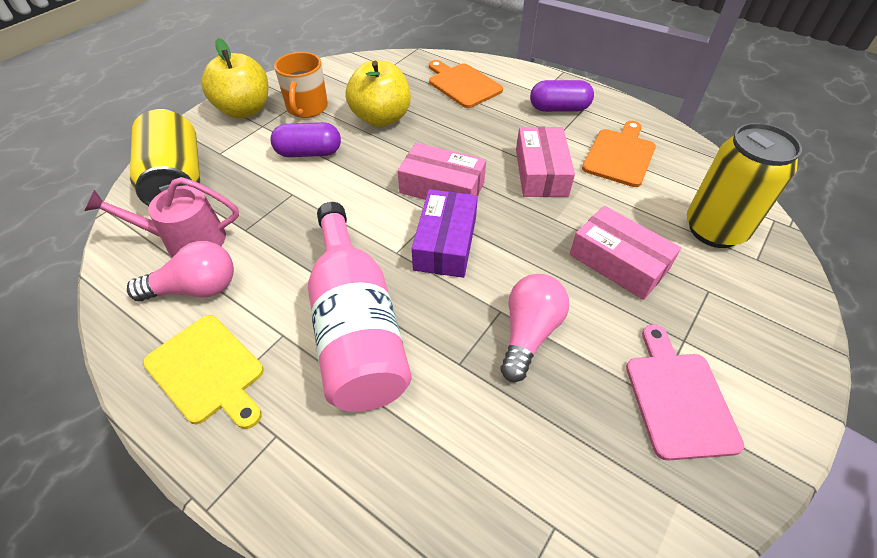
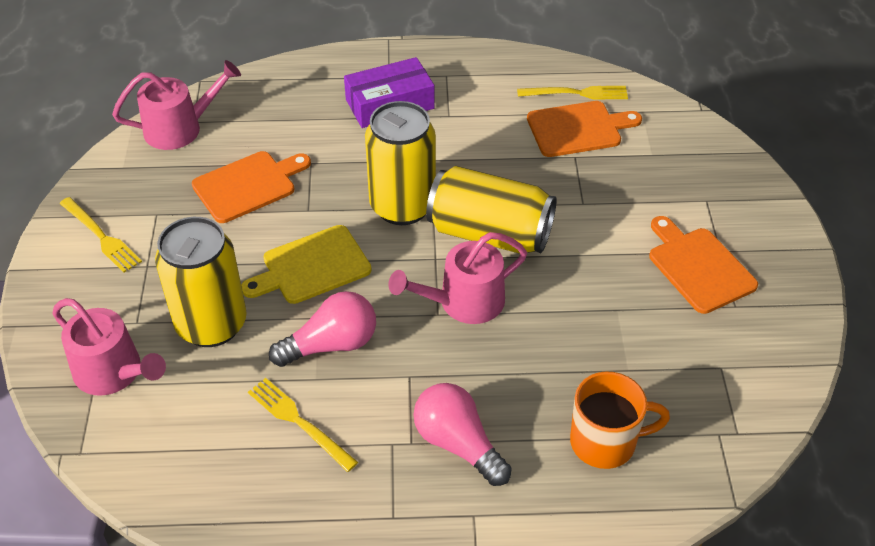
orange cutting board: 2 -> 3
pink bottle: 1 -> 0
pink box: 3 -> 0
pink cutting board: 1 -> 0
pink watering can: 1 -> 3
purple capsule: 2 -> 0
yellow apple: 2 -> 0
yellow can: 2 -> 3
yellow fork: 0 -> 3

